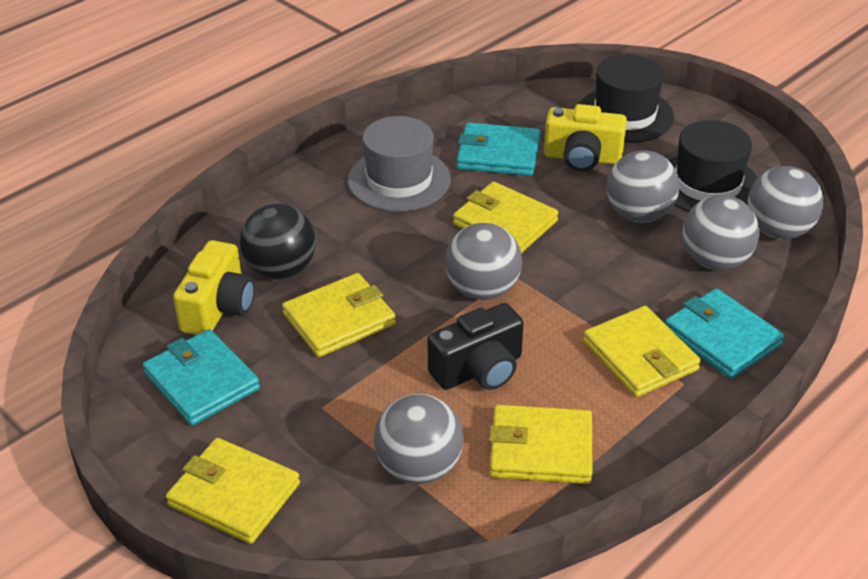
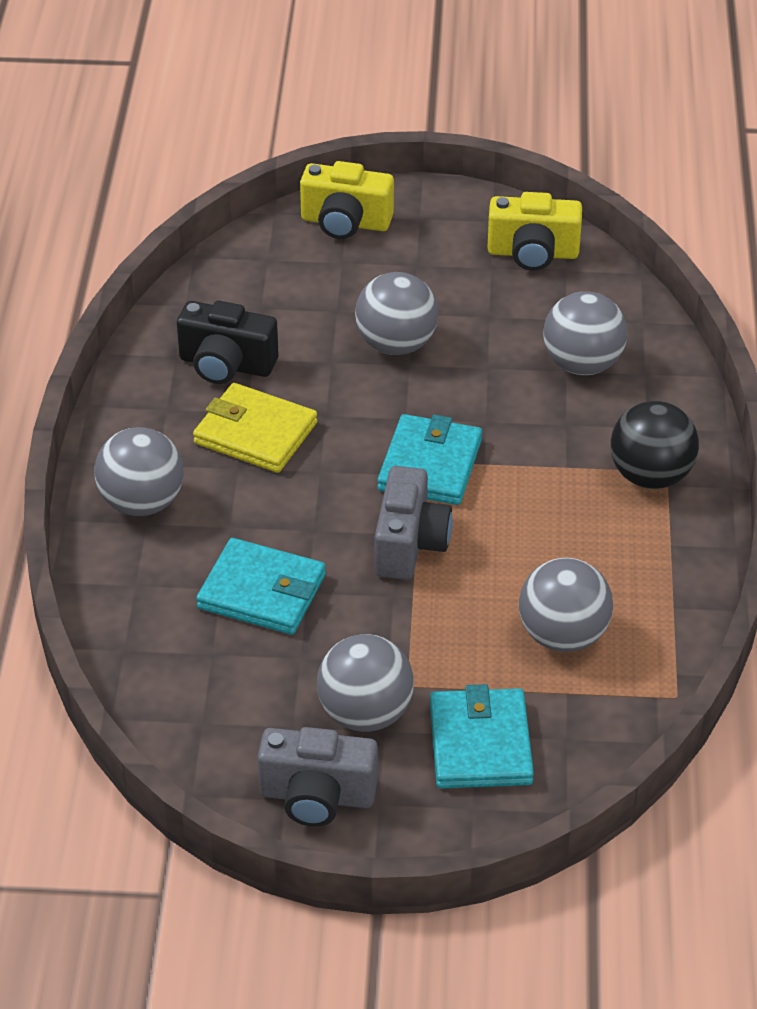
black hat: 2 -> 0
grey camera: 0 -> 2
grey hat: 1 -> 0
yellow wallet: 5 -> 1

